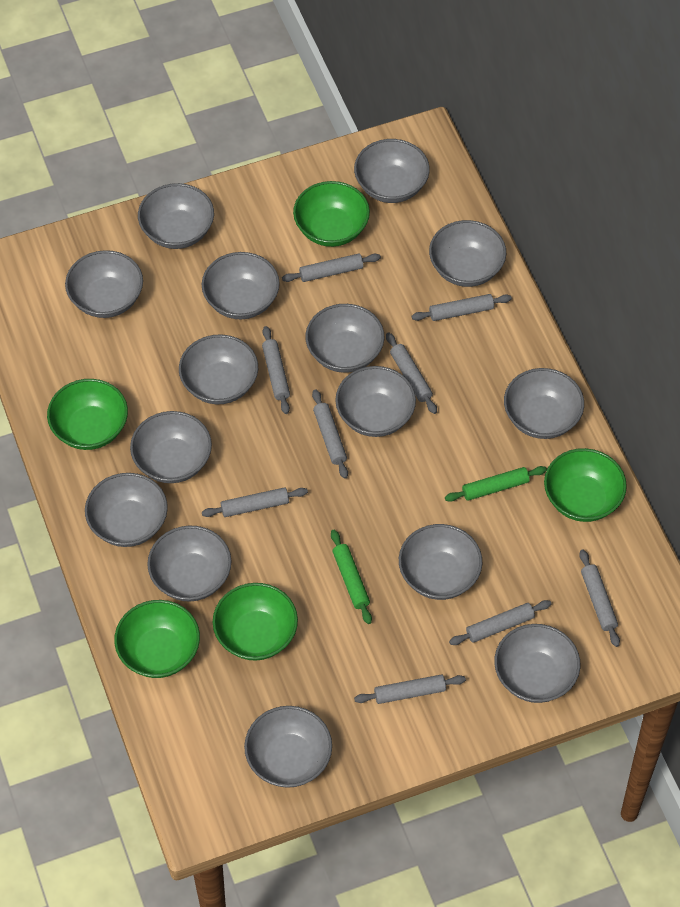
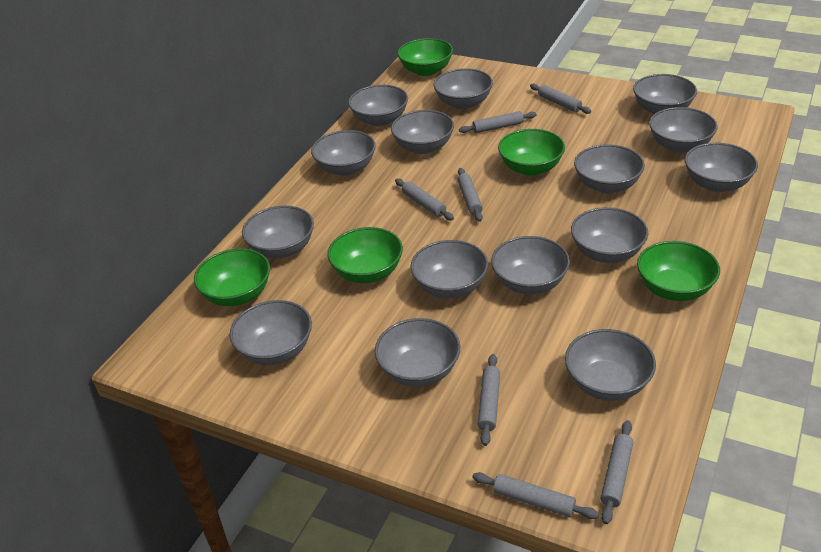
green rolling pin: 2 -> 0
grey rolling pin: 9 -> 7

